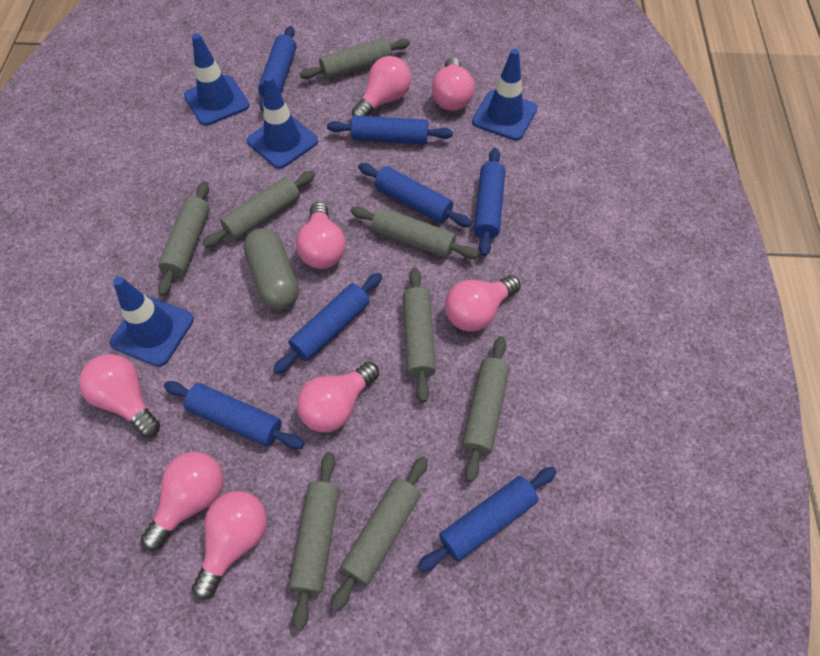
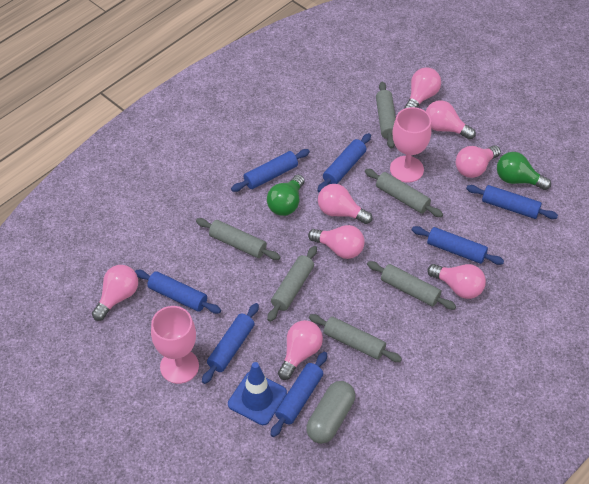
blue traffic cone: 4 -> 1
green light bulb: 0 -> 2
grey rolling pin: 8 -> 6
pink goblet: 0 -> 2

